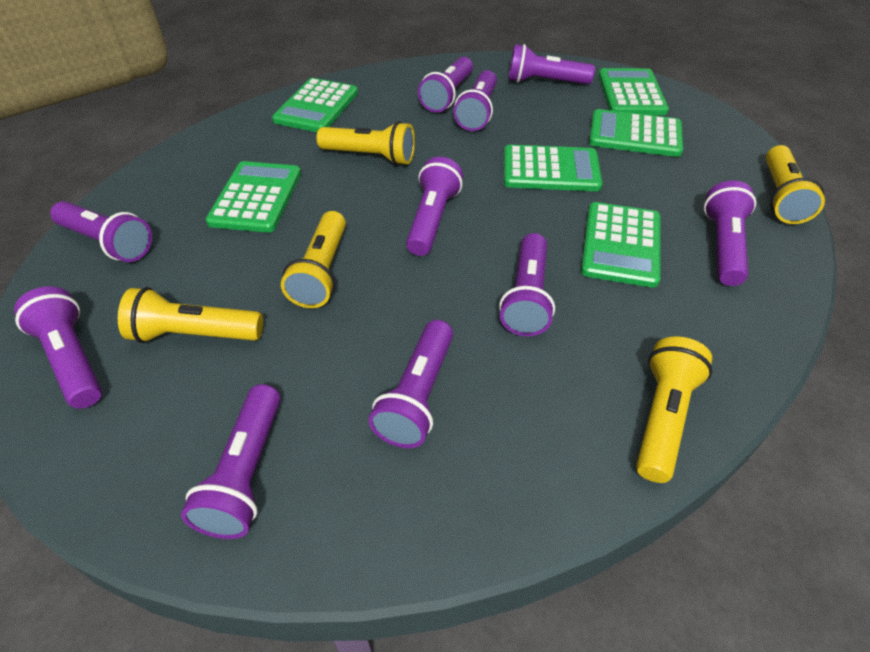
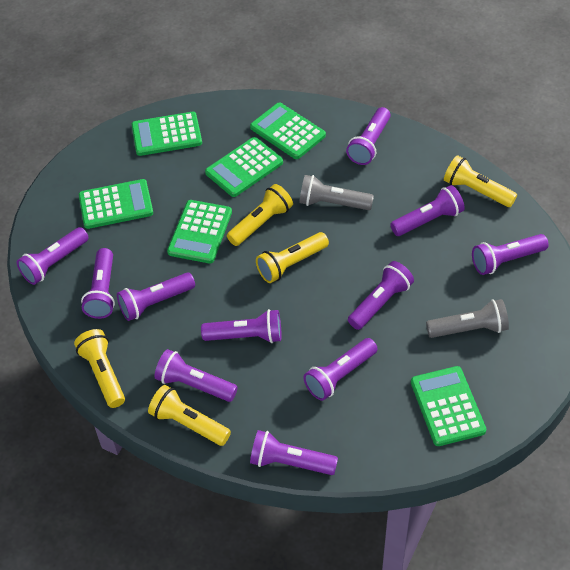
grey flashlight: 0 -> 2
purple flashlight: 10 -> 11

